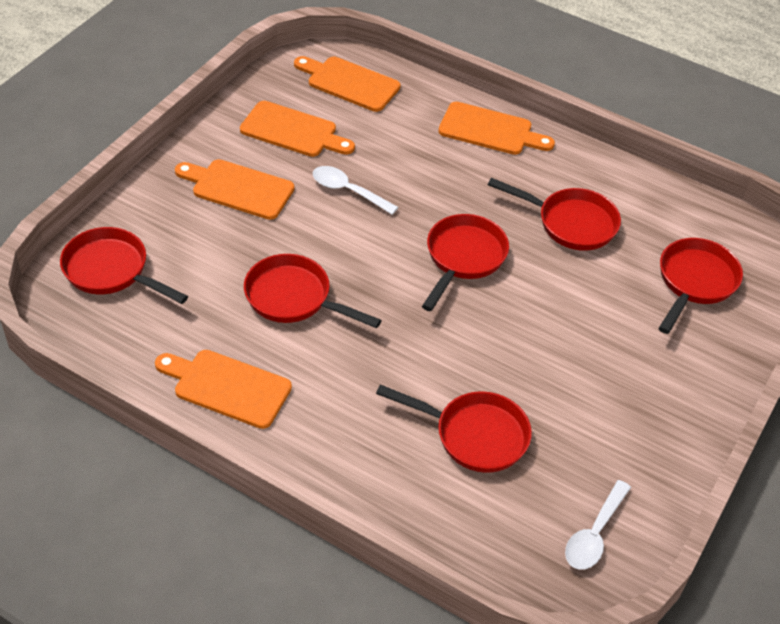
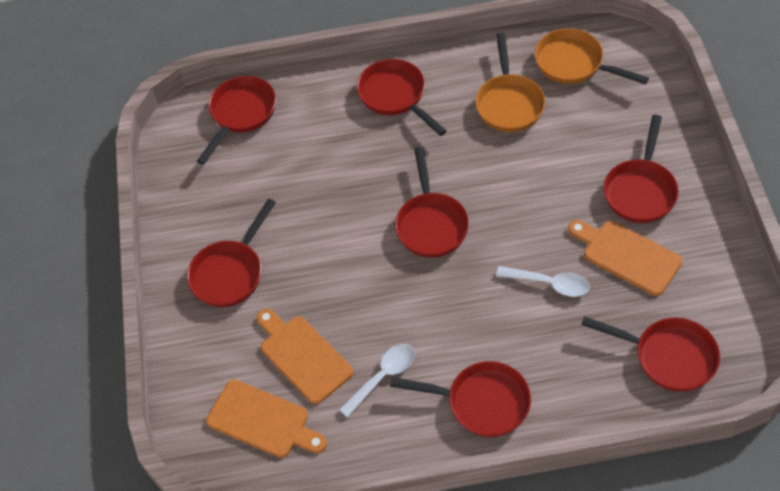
orange cutting board: 5 -> 3
orange pan: 0 -> 2
red pan: 6 -> 7

